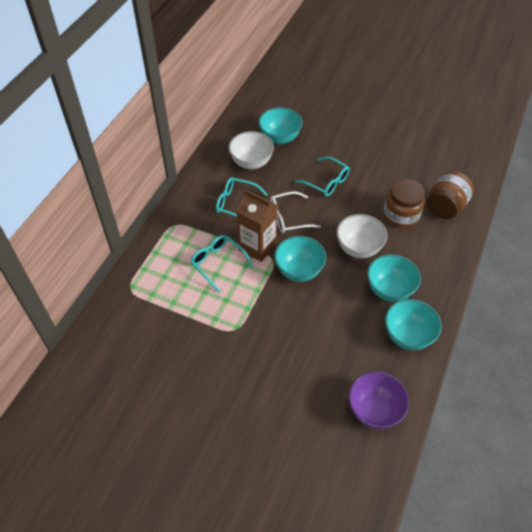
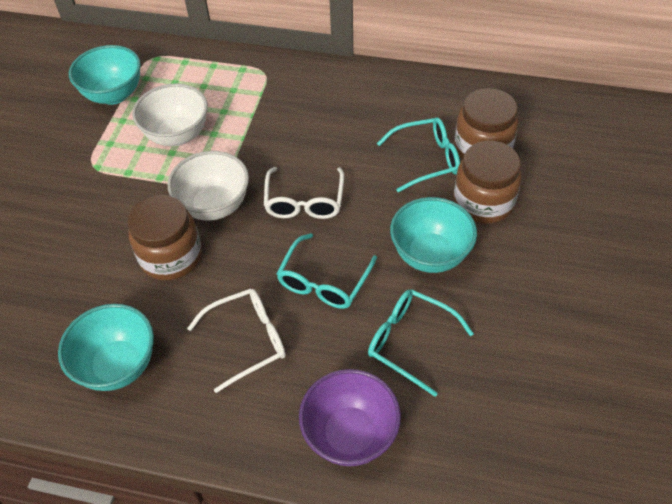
brown carton: 1 -> 0
brown jar: 2 -> 3
turquoise bowl: 4 -> 3
white glasses: 1 -> 2

